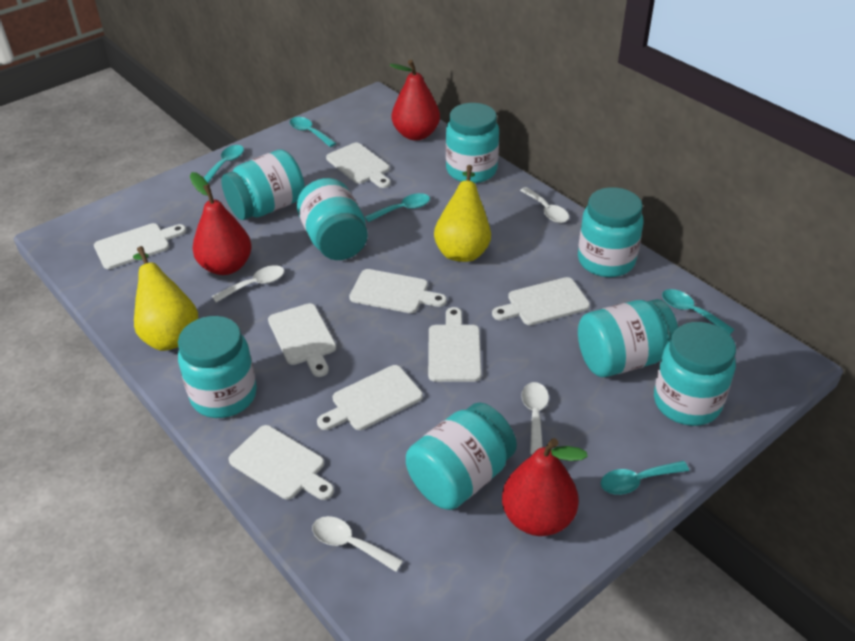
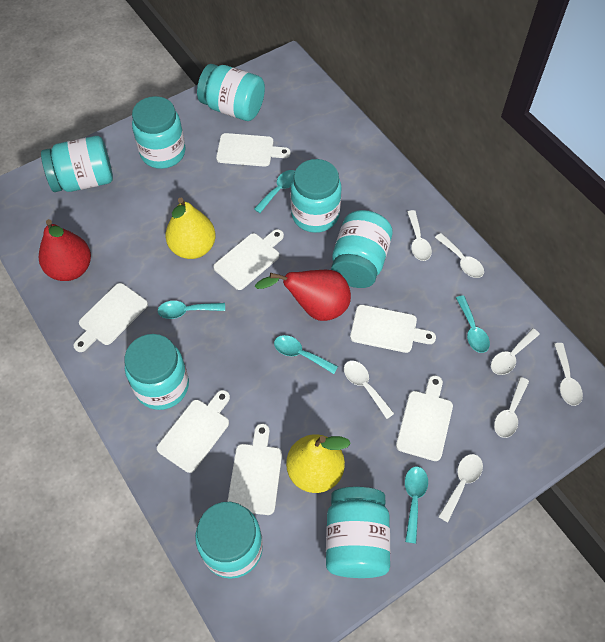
red pear: 3 -> 2
white cutting board: 8 -> 7
white spoon: 4 -> 7

